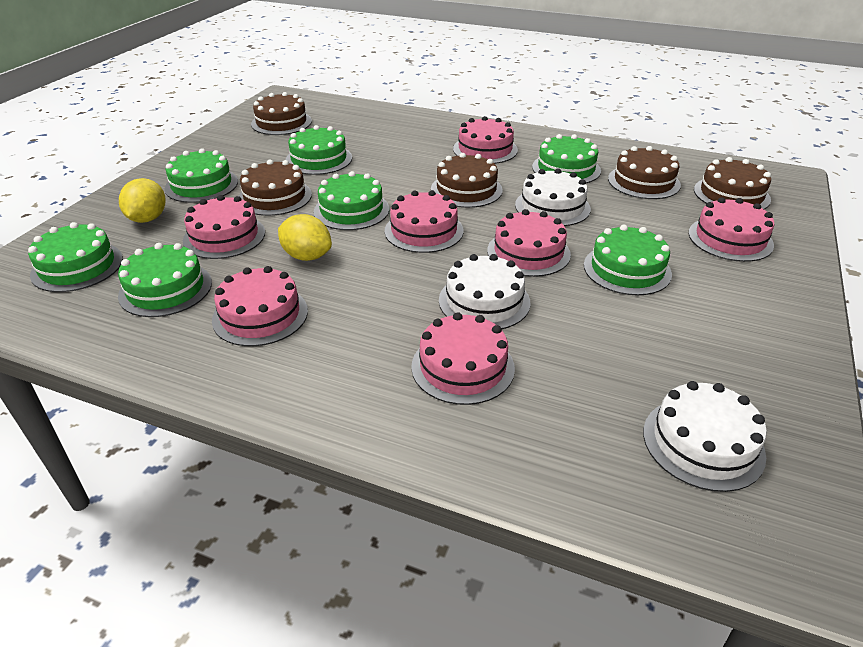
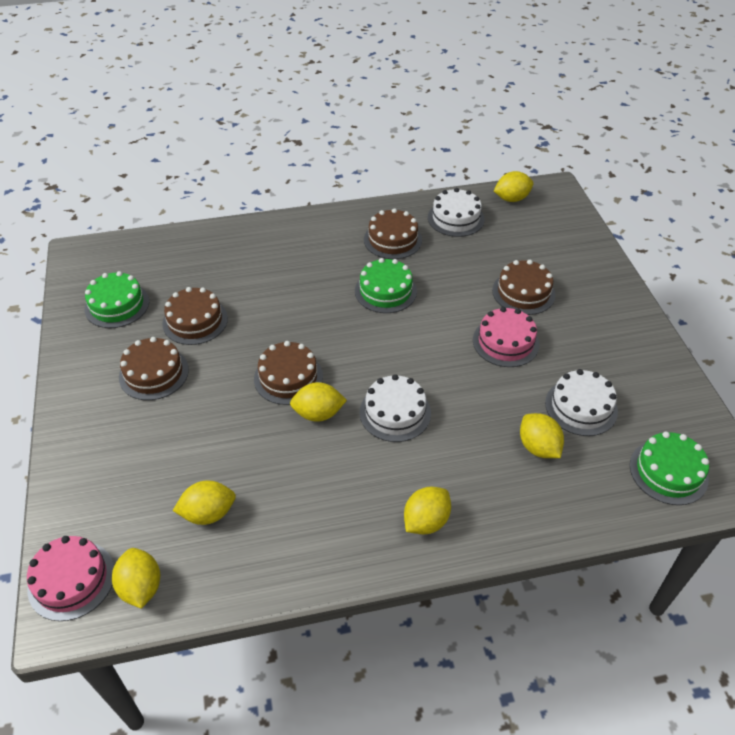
green cake: 7 -> 3
pink cake: 7 -> 2
yellow lemon: 2 -> 6

